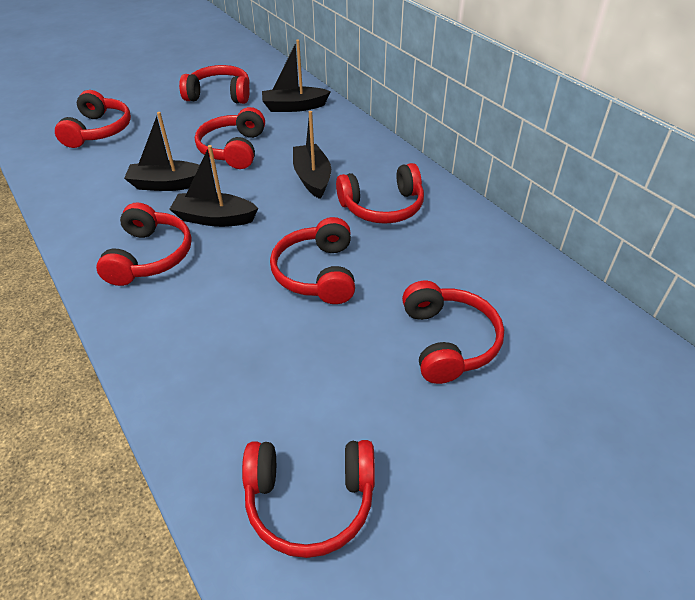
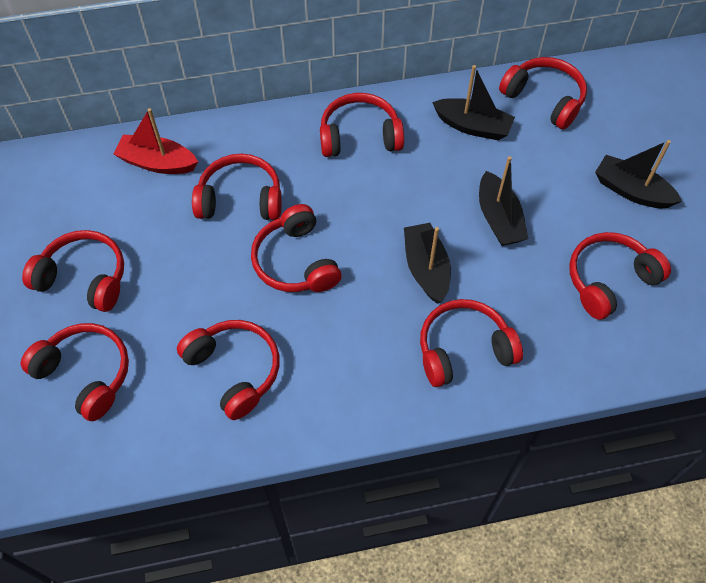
red boat: 0 -> 1
red headphones: 8 -> 9

